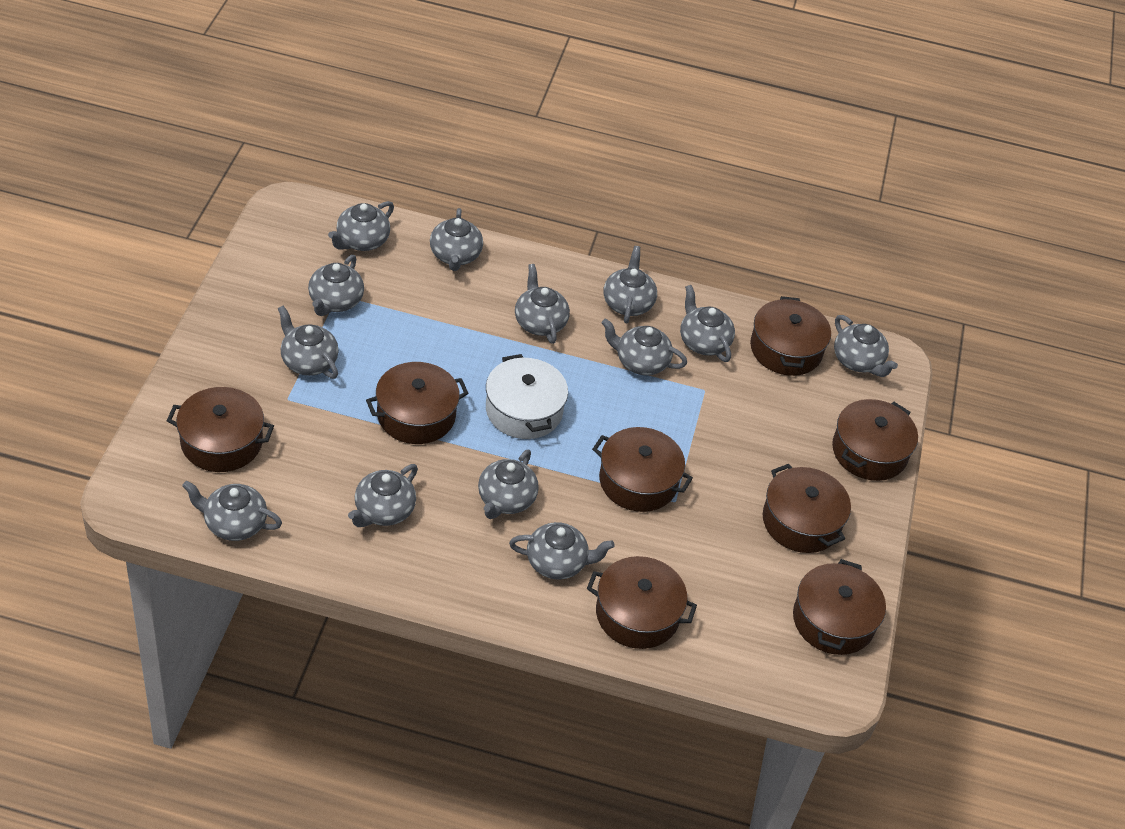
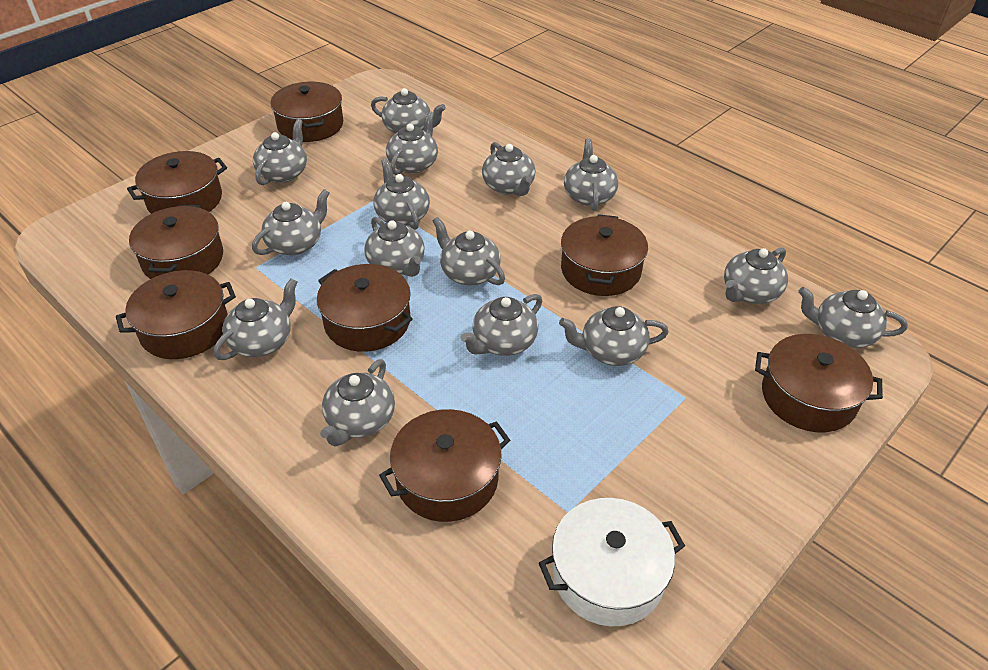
grey teapot: 13 -> 15

